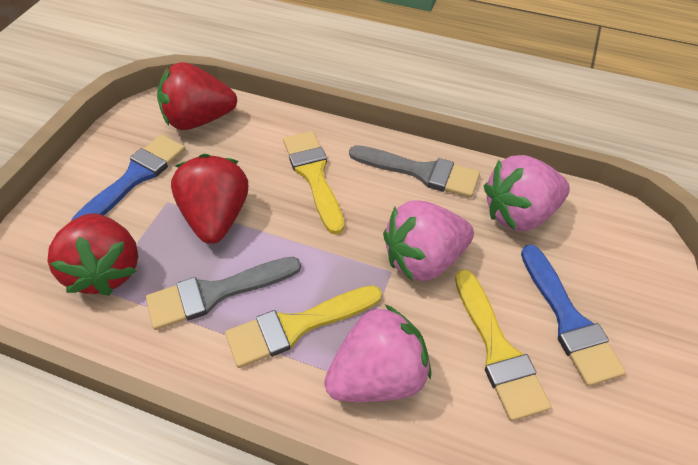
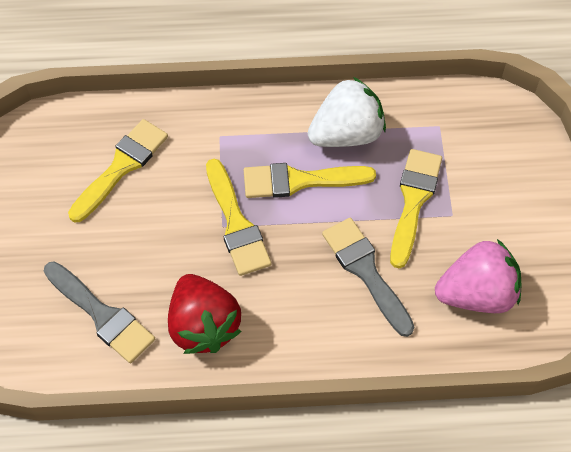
blue brush: 2 -> 0
pink strawberry: 3 -> 1
red strawberry: 3 -> 1
white strawberry: 0 -> 1
yellow brush: 3 -> 4

